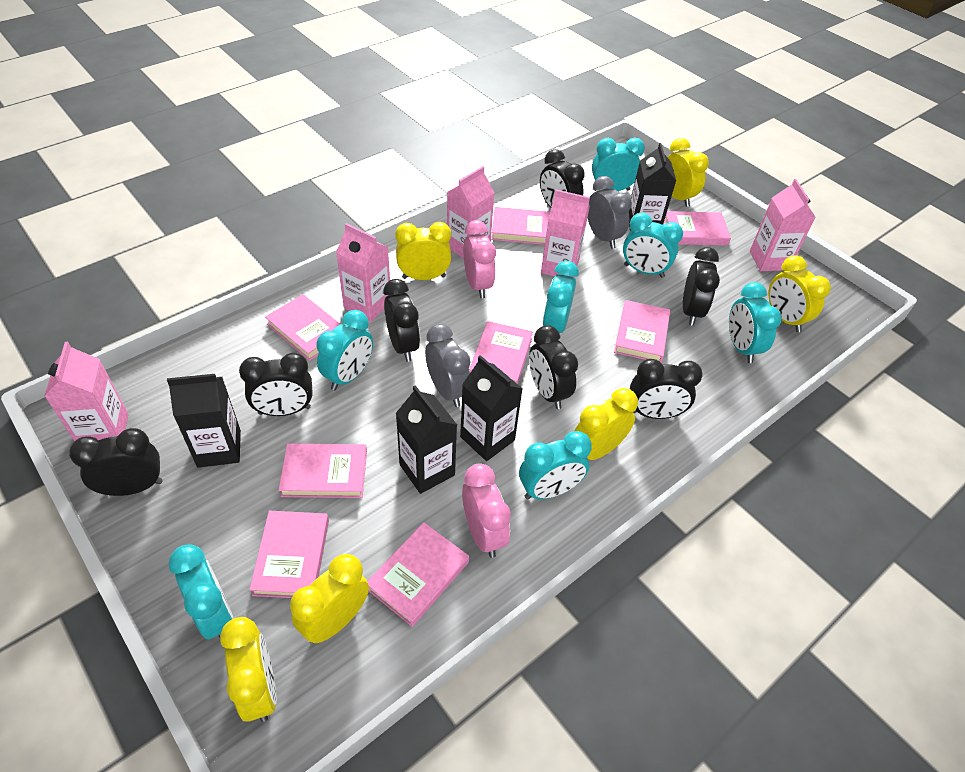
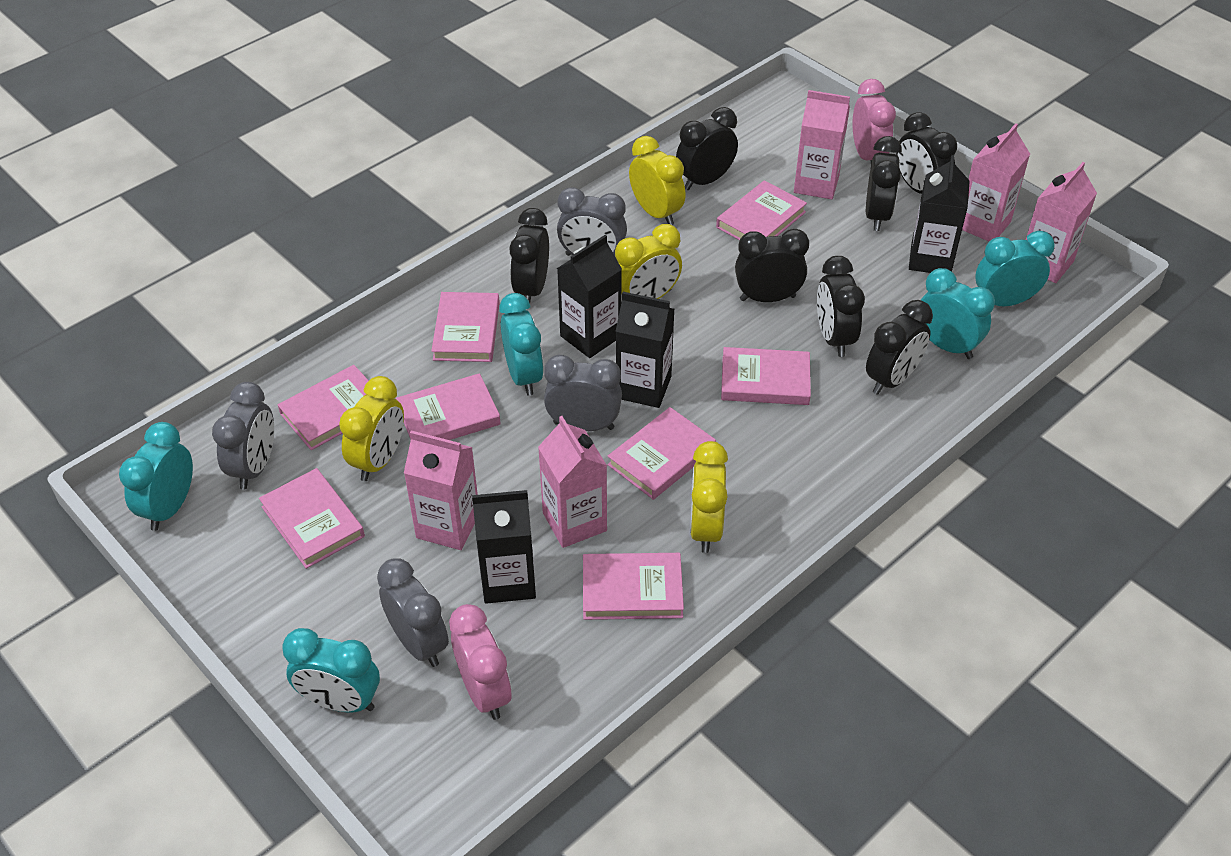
grey clock: 2 -> 4
turquoise clock: 7 -> 5
yellow clock: 6 -> 4

